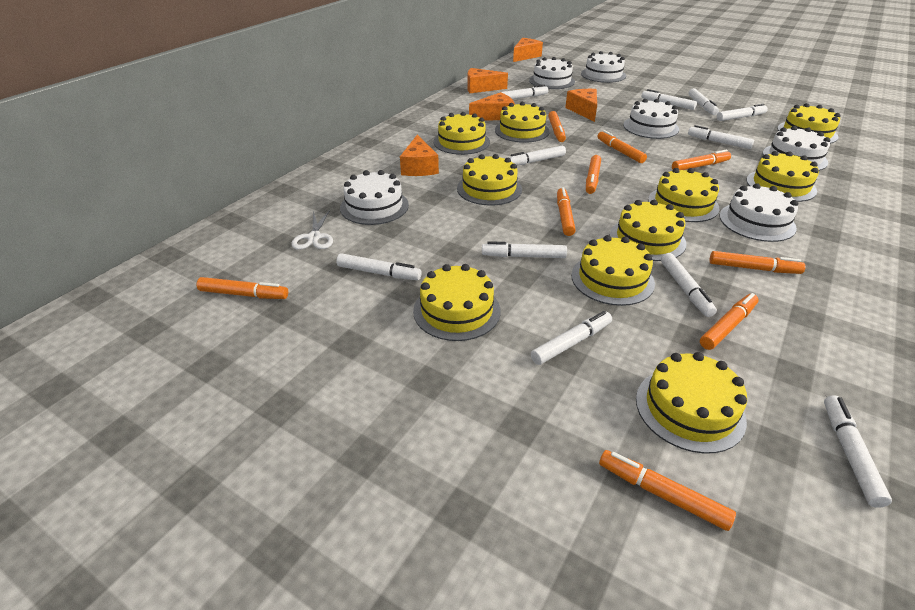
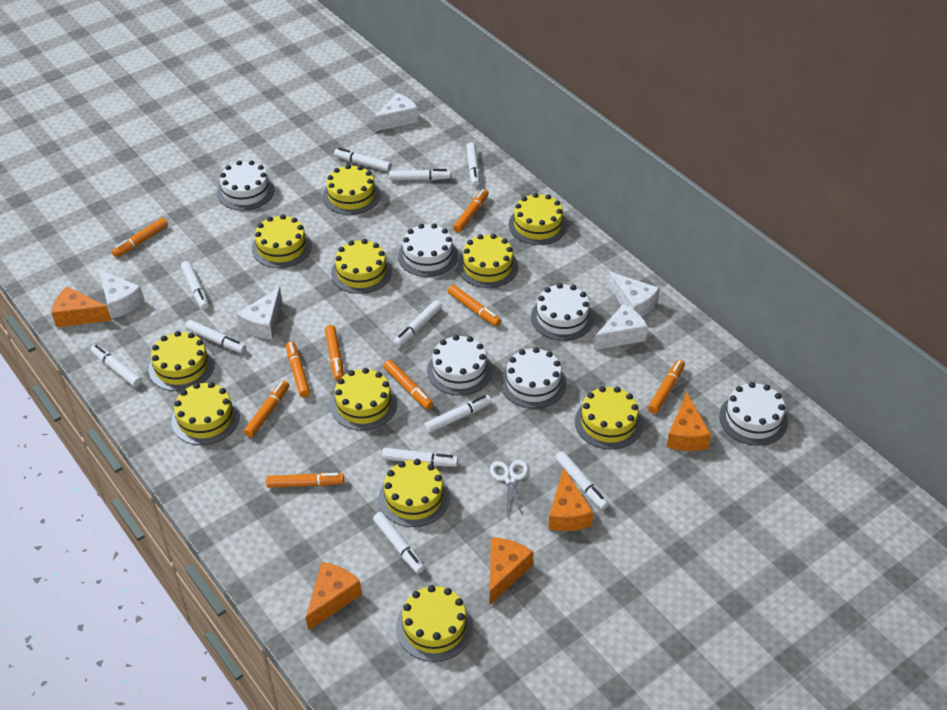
white cheese: 0 -> 5
yellow cake: 10 -> 11

